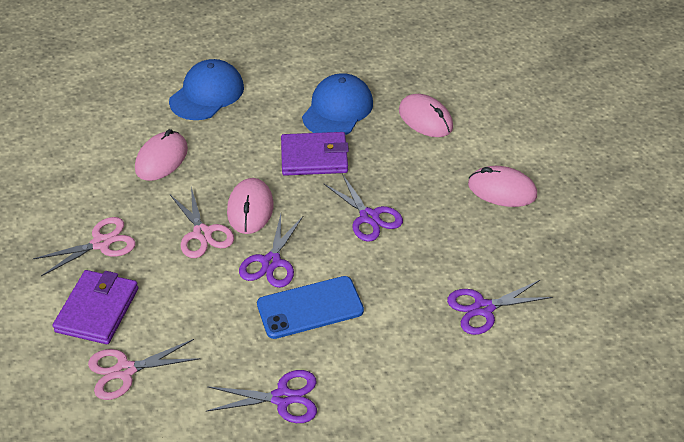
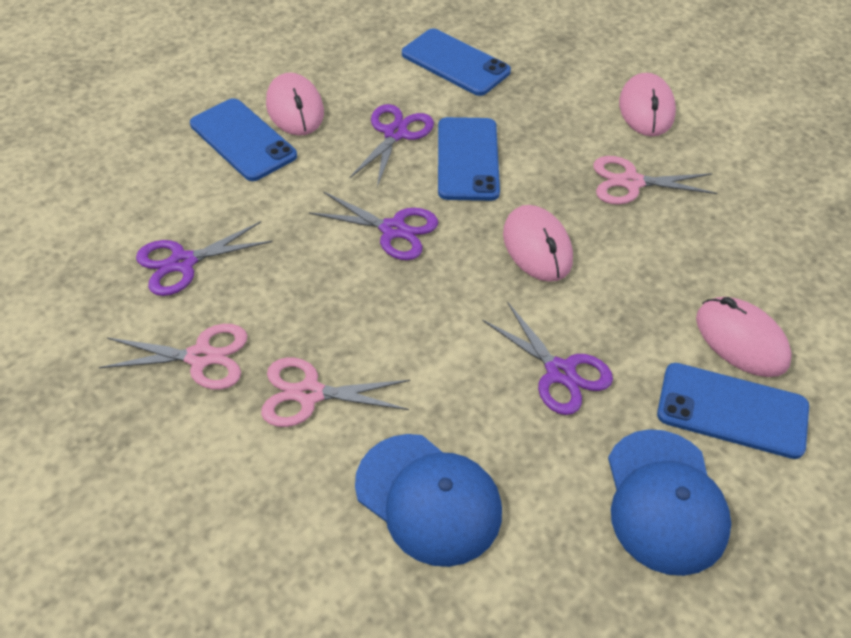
blue phone: 1 -> 4
purple wallet: 2 -> 0

